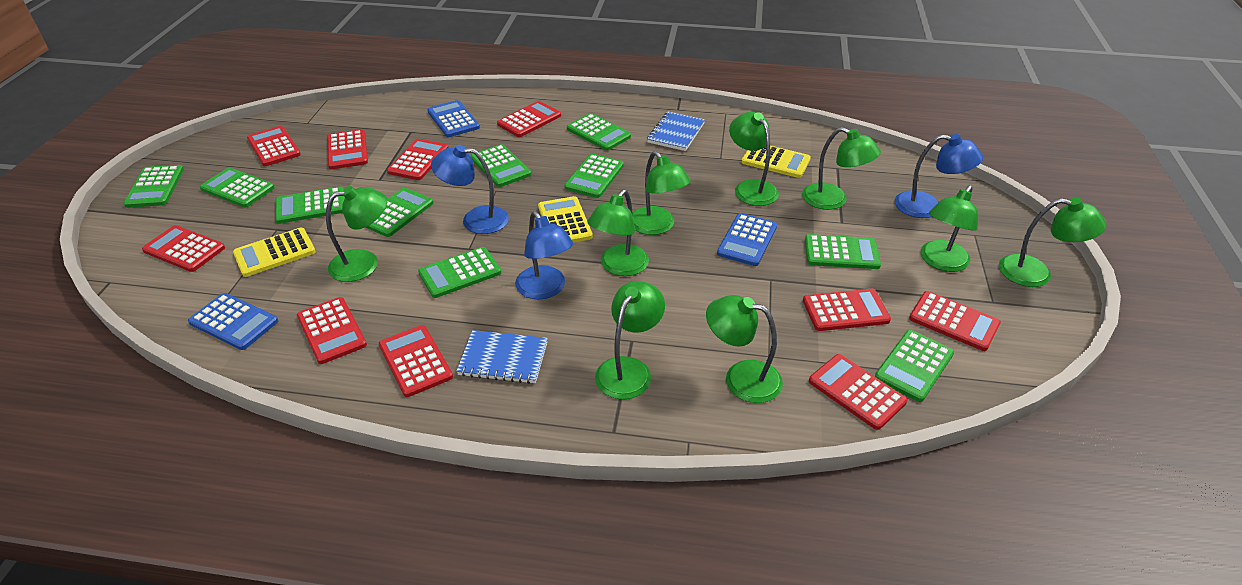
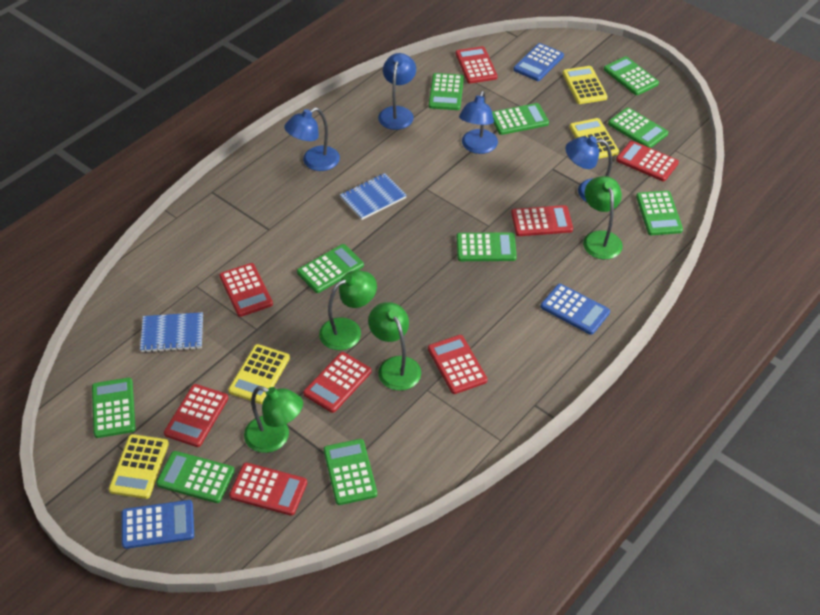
blue lamp: 3 -> 4
green lamp: 9 -> 4
red calculator: 10 -> 8
yellow calculator: 3 -> 4

